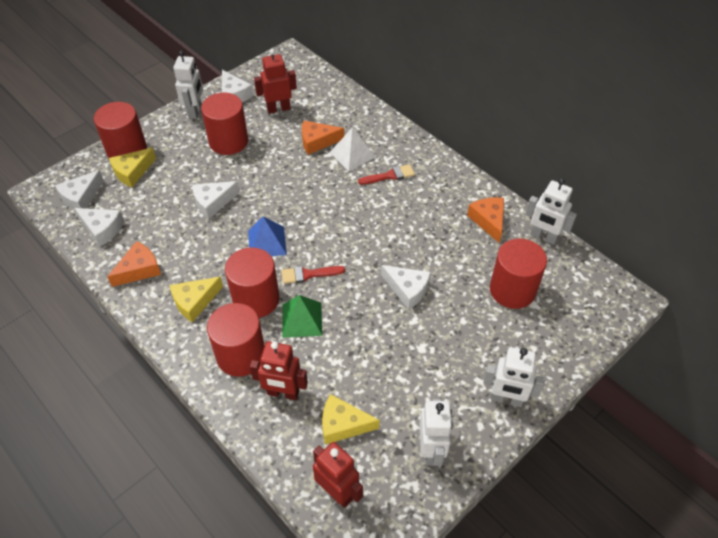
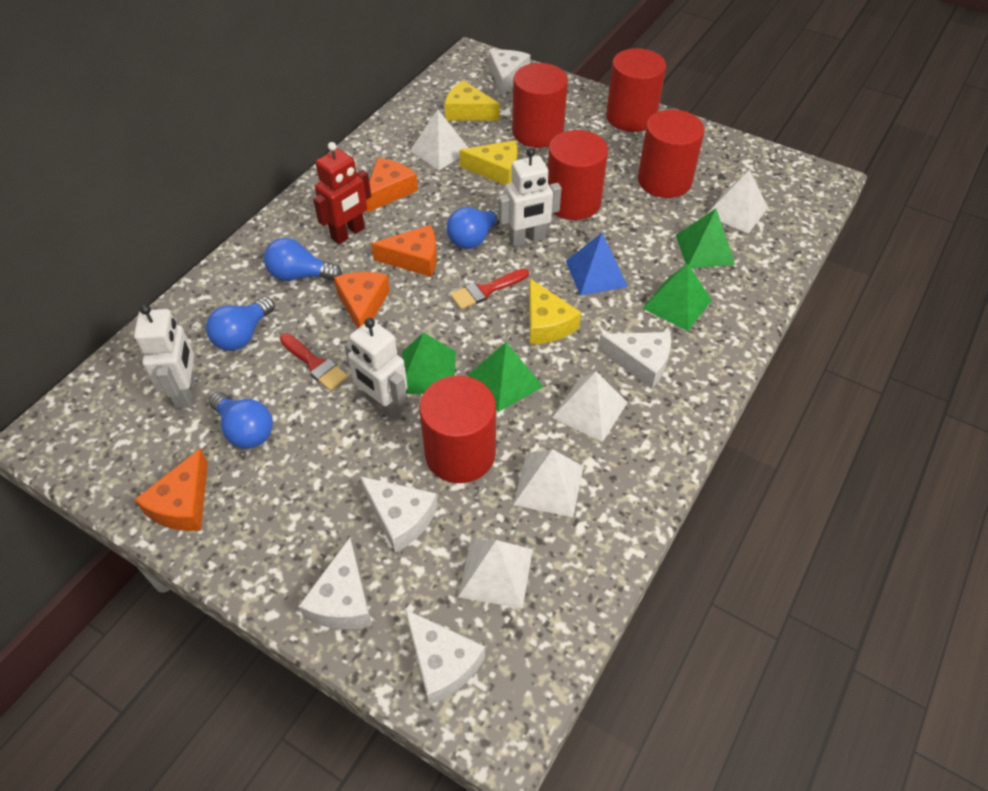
blue light bulb: 0 -> 4
green pyramid: 1 -> 4
orange cheese: 3 -> 4
red robot: 3 -> 1
white pyramid: 1 -> 5
white robot: 4 -> 3

